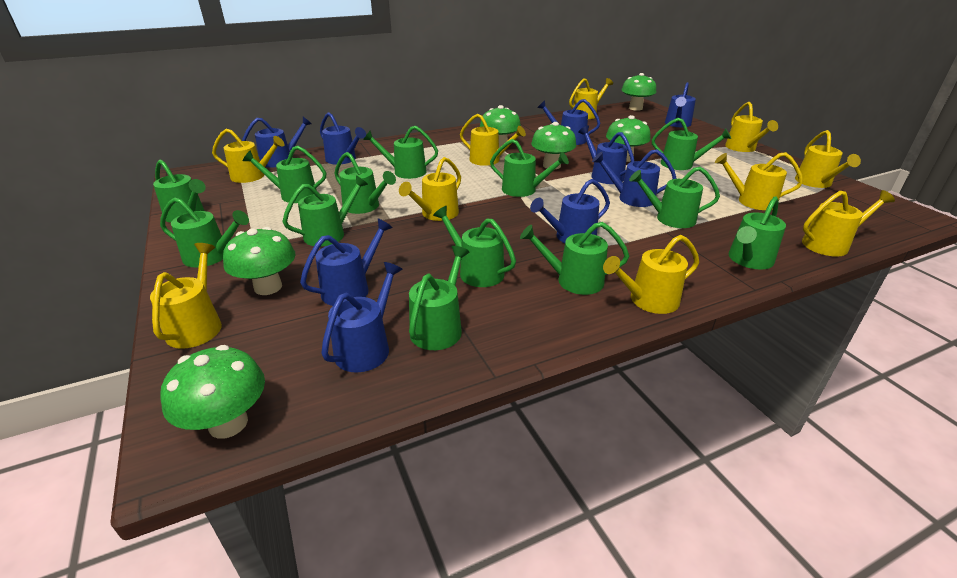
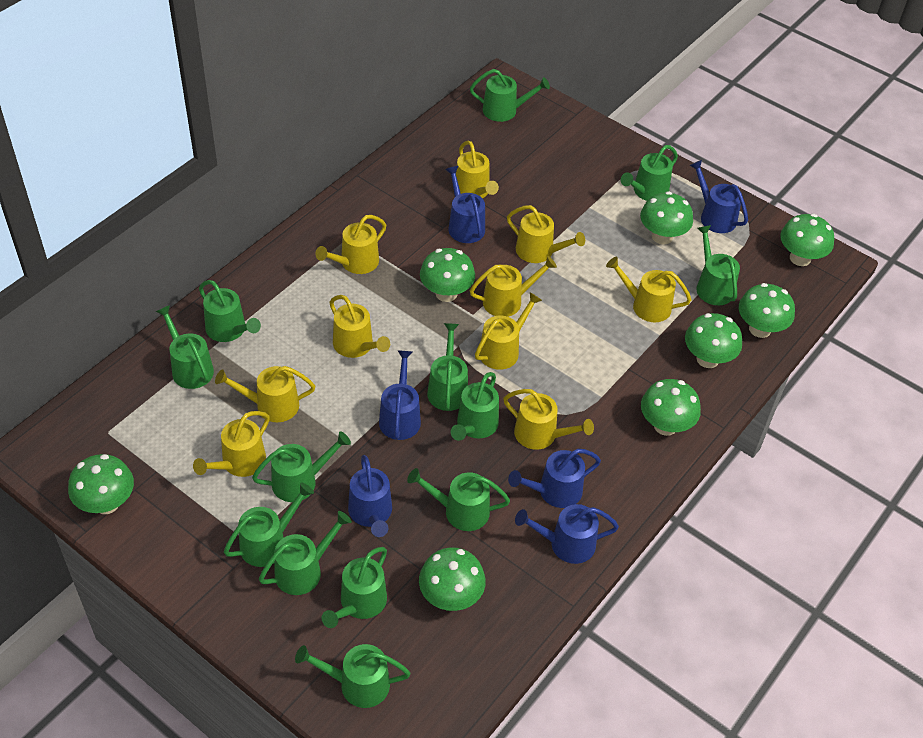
blue watering can: 9 -> 6
green mushroom: 6 -> 8

